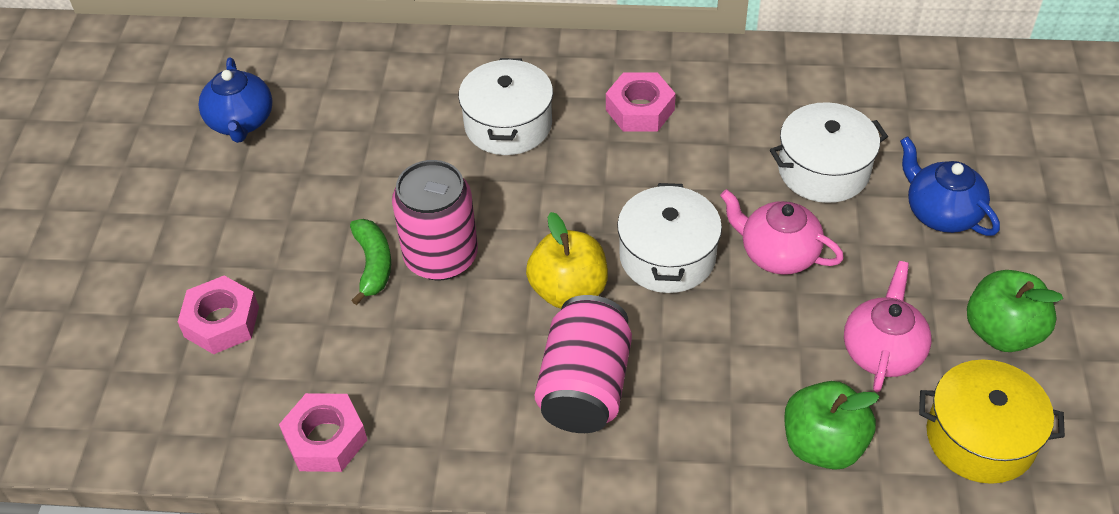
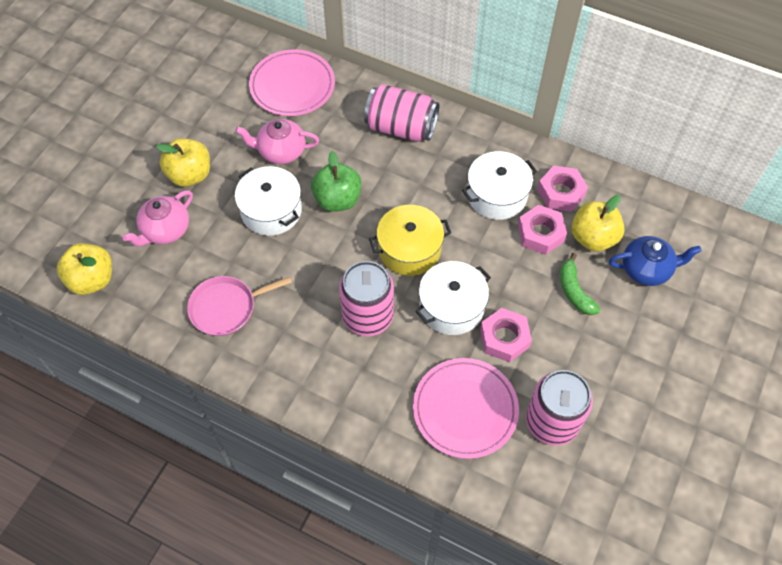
blue teapot: 2 -> 1
green apple: 2 -> 1
pink can: 2 -> 3
pink pan: 0 -> 1
pink plate: 0 -> 2
yellow apple: 1 -> 3

